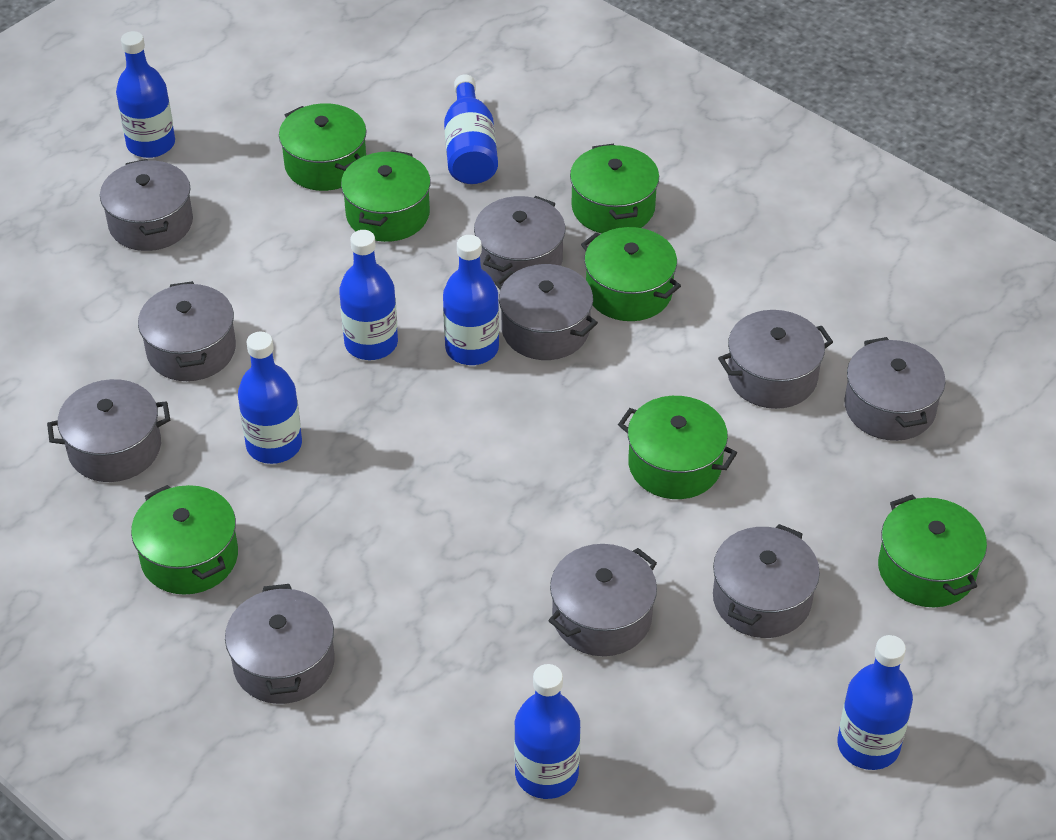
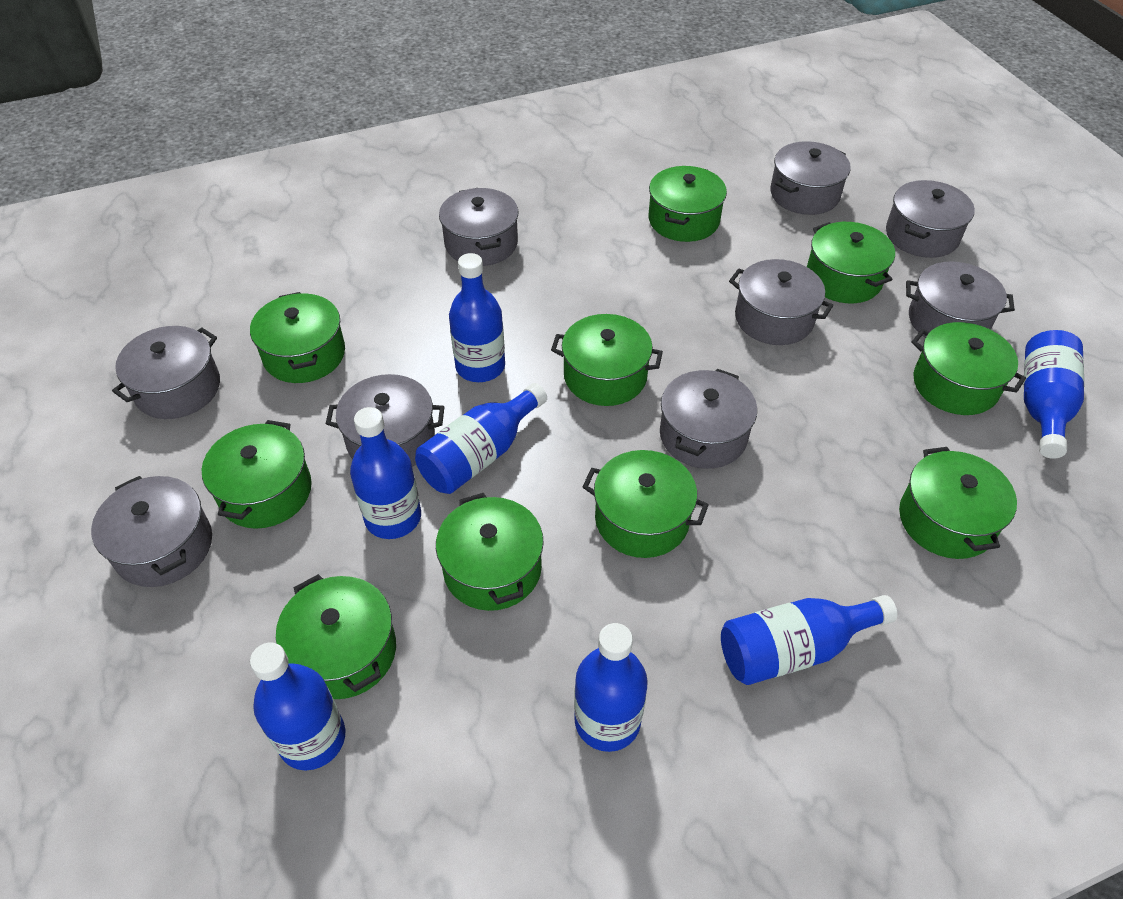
green pot: 7 -> 10
grey pot: 10 -> 9

